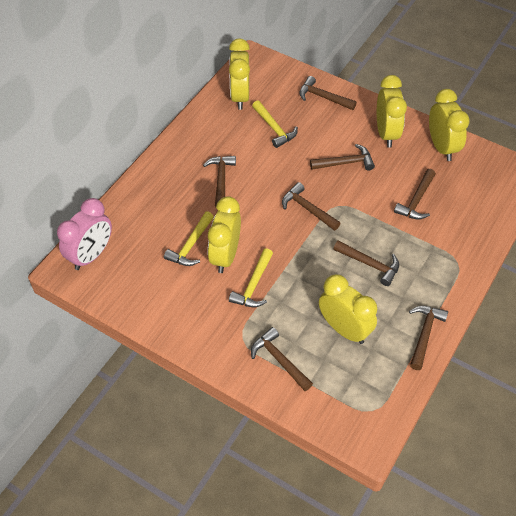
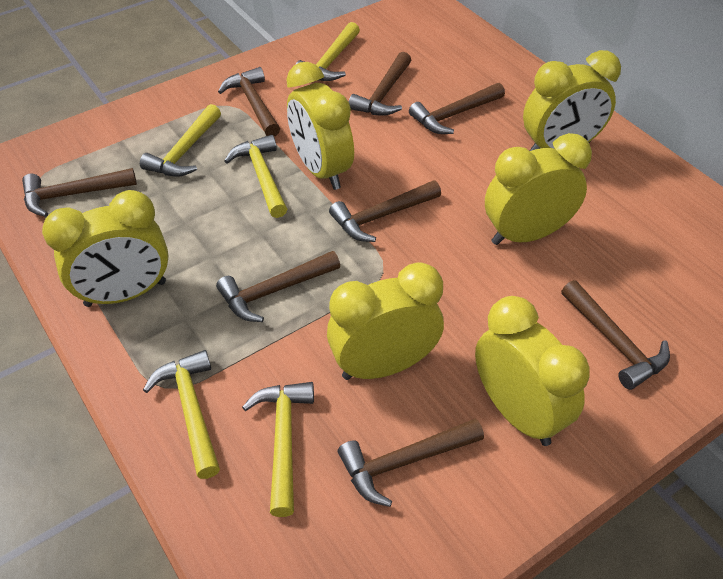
pink clock: 1 -> 0
yellow clock: 5 -> 6
yellow hammer: 3 -> 5

